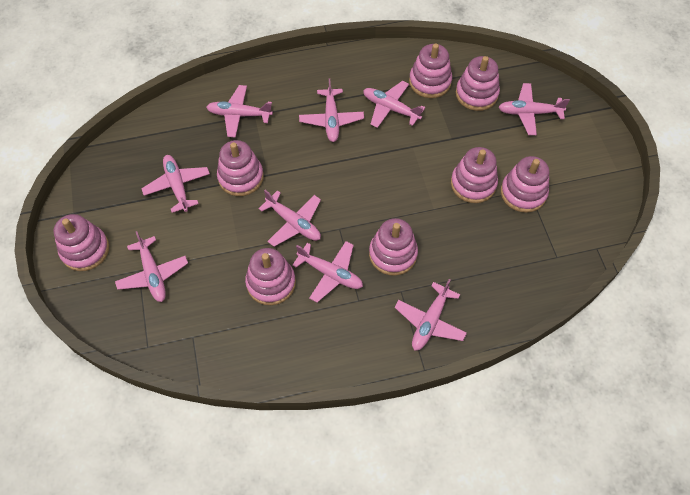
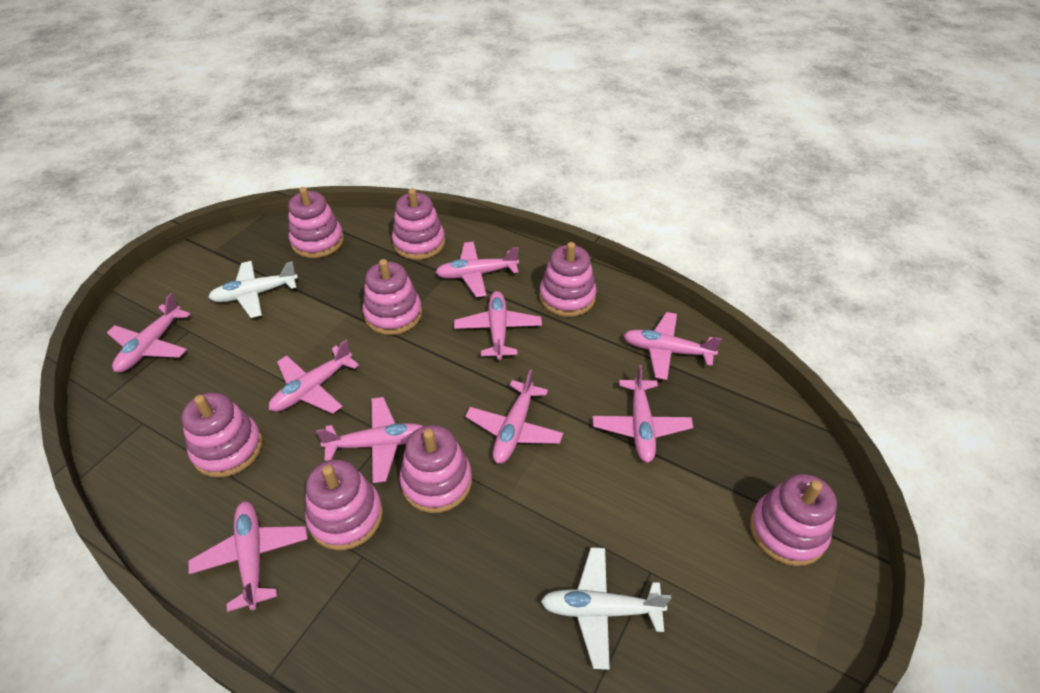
white plane: 0 -> 2

